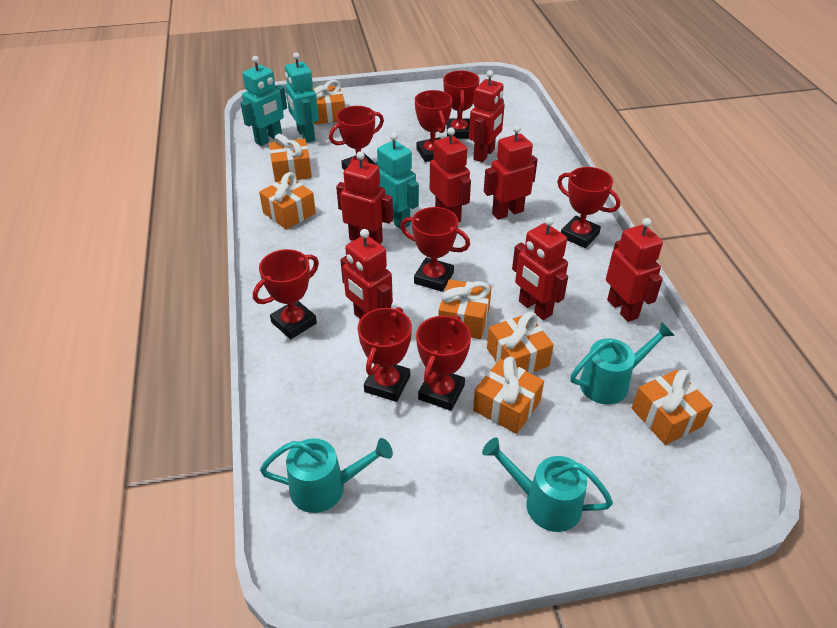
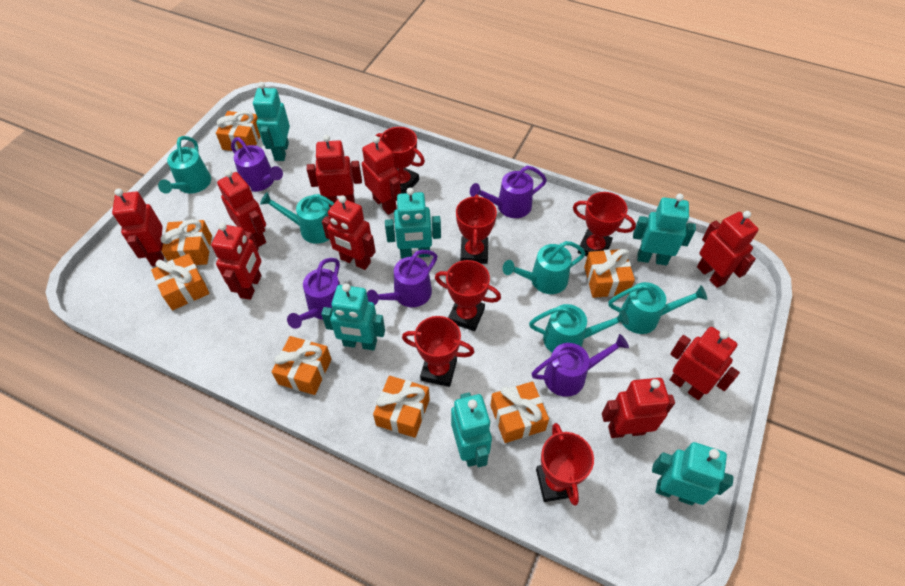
purple watering can: 0 -> 5
red robot: 7 -> 9
red trophy: 8 -> 6
turquoise robot: 3 -> 6
turquoise watering can: 3 -> 5

